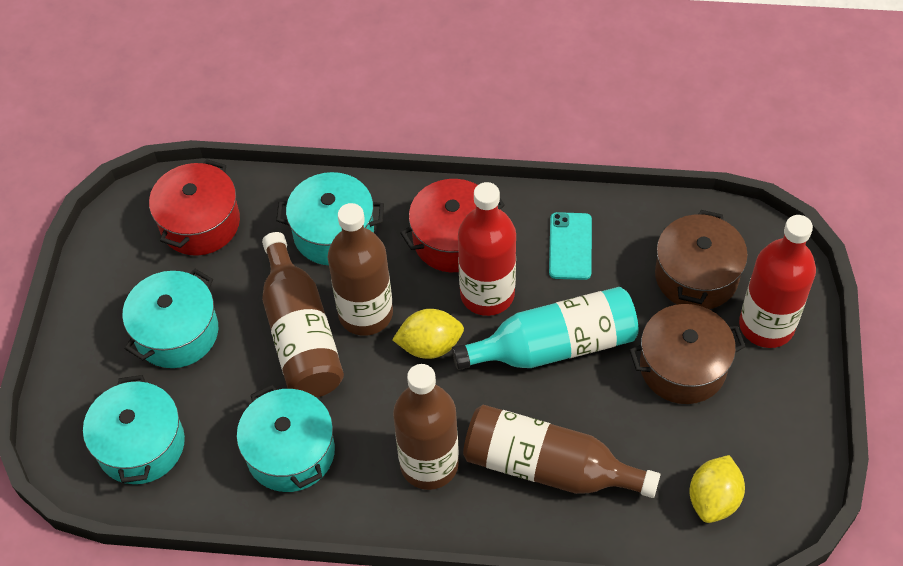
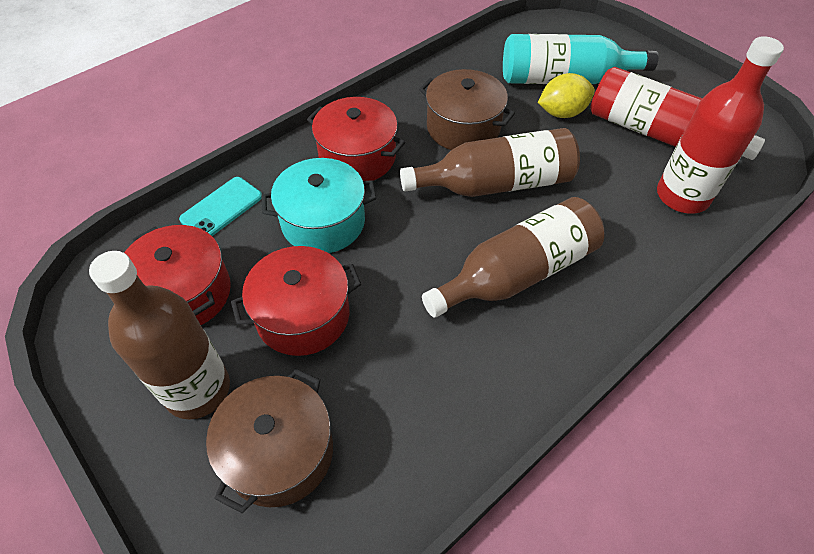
brown bottle: 4 -> 3
red pot: 2 -> 3
turquoise pot: 4 -> 1
yellow lemon: 2 -> 1

